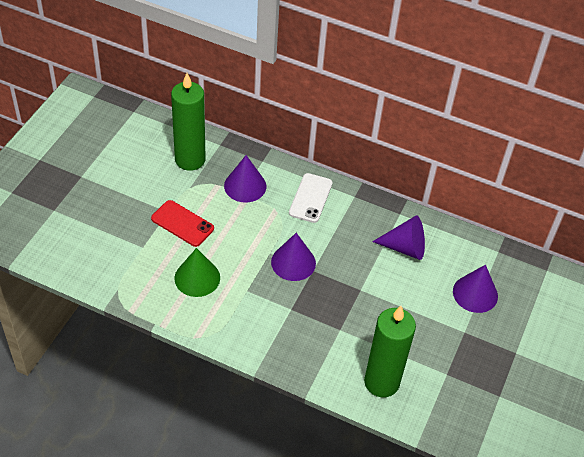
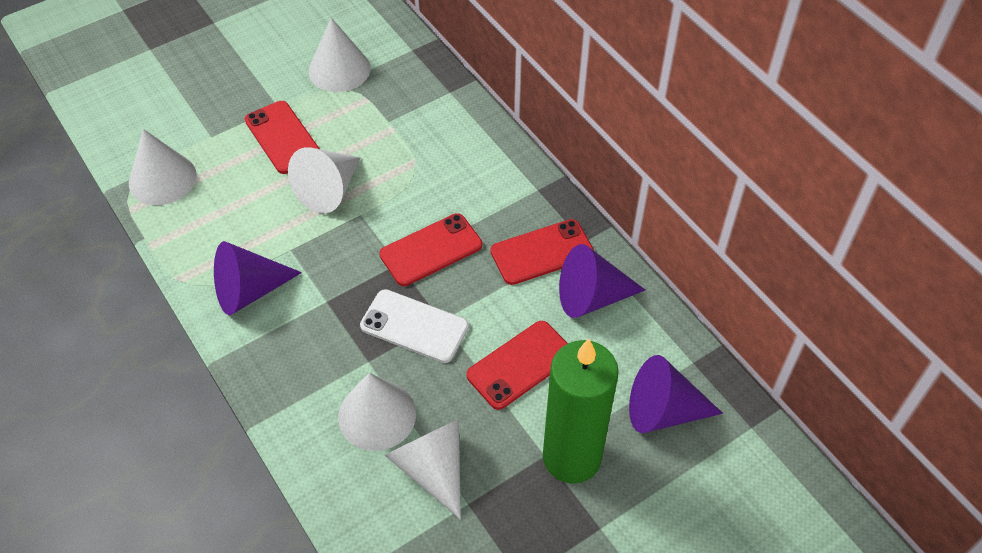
green candle: 2 -> 1
green cone: 1 -> 0
purple cone: 4 -> 3
red phone: 1 -> 4
white cone: 0 -> 5

